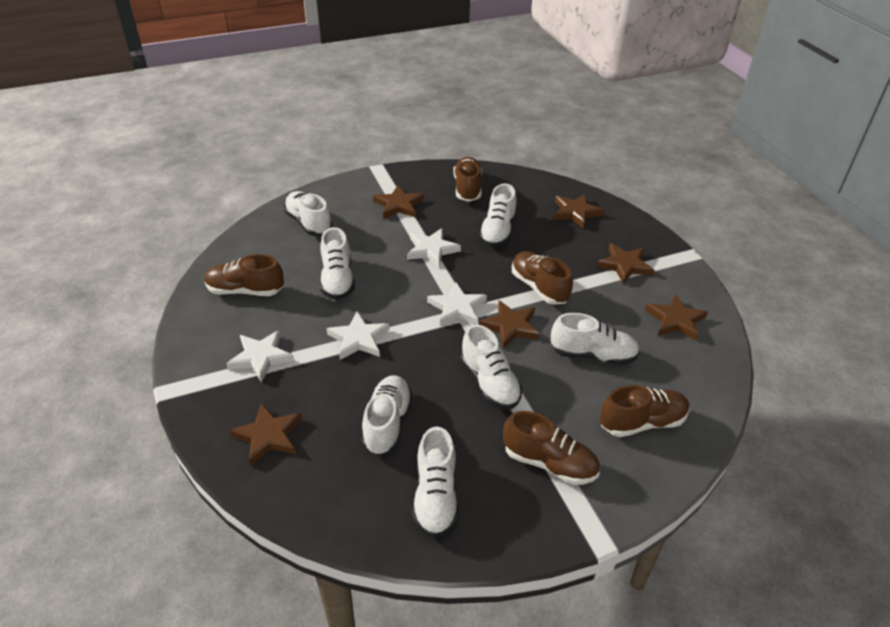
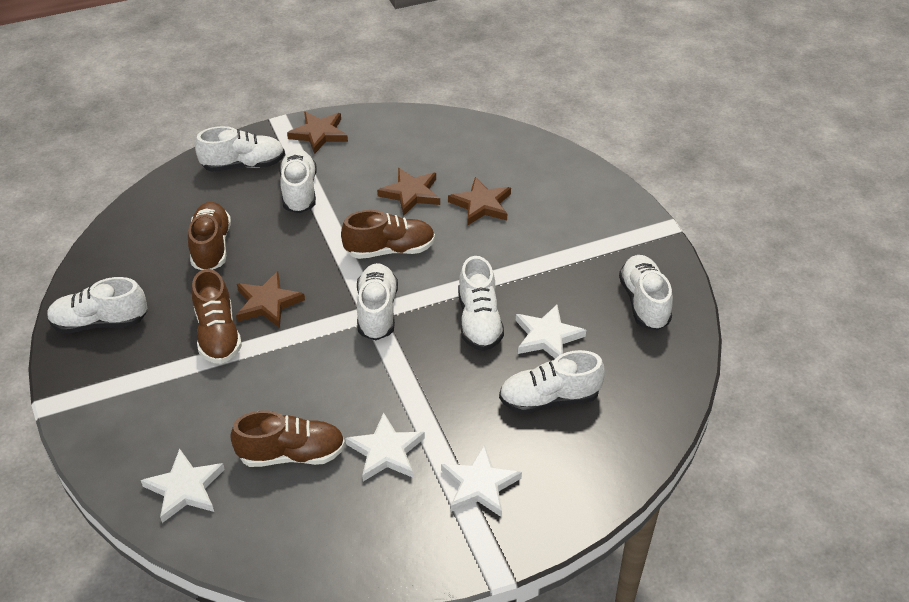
brown shoe: 5 -> 4
brown star: 6 -> 4

